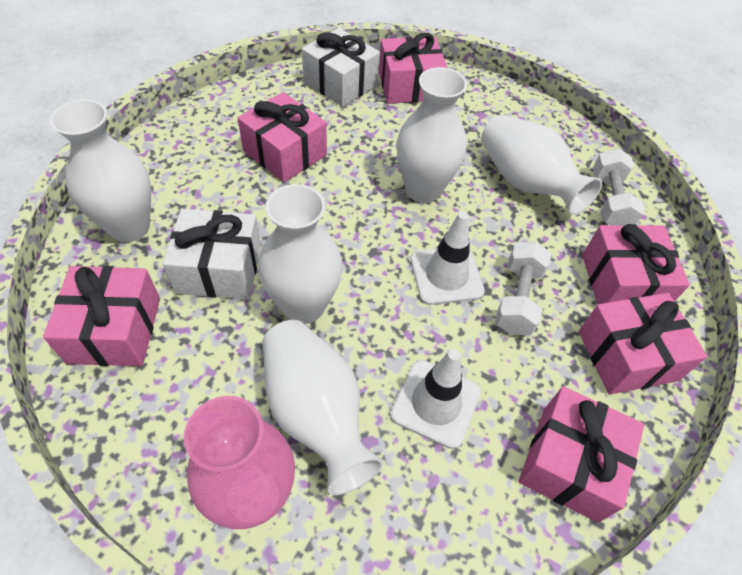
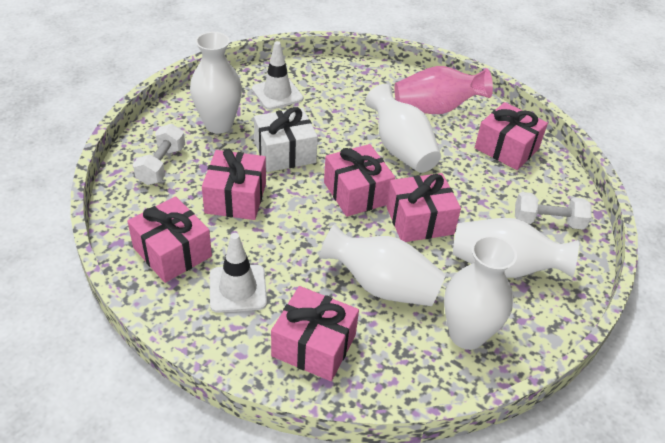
white gift: 2 -> 1

